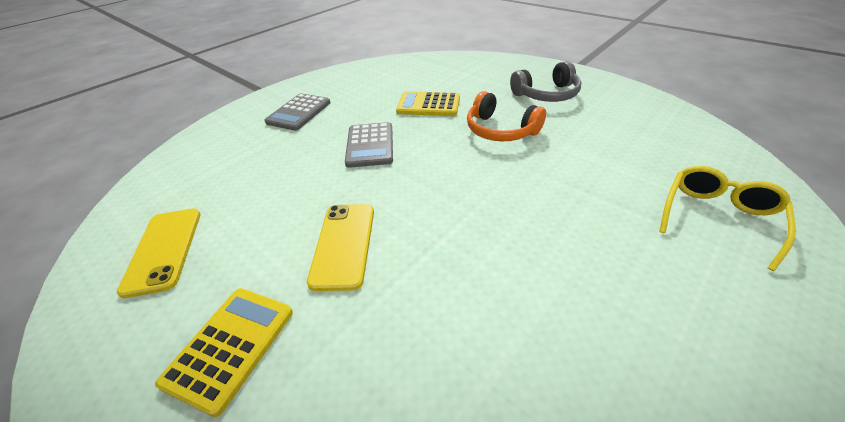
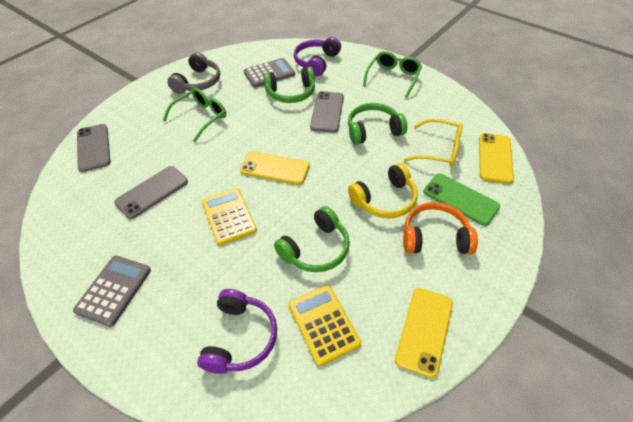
green glasses: 0 -> 2
green headphones: 0 -> 3
green phone: 0 -> 1
grey phone: 0 -> 3
purple headphones: 0 -> 2
yellow headphones: 0 -> 1
yellow phone: 2 -> 3

